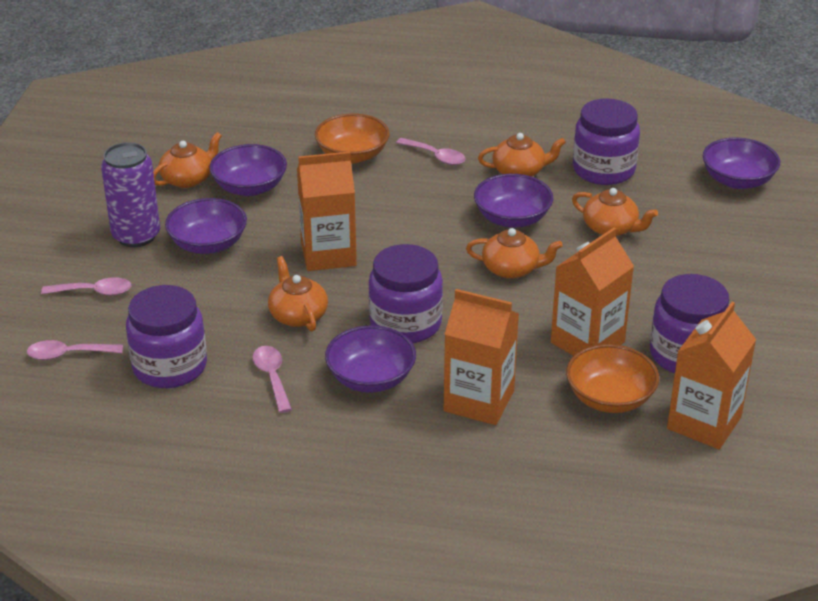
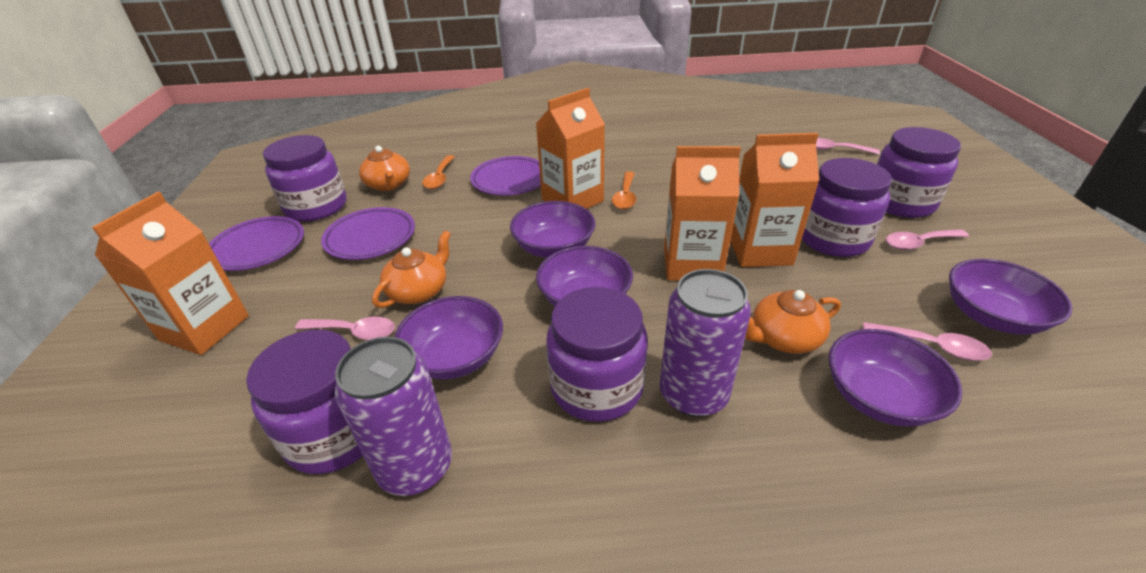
orange bowl: 2 -> 0
orange spoon: 0 -> 2
orange teapot: 5 -> 3
purple can: 1 -> 2
purple jar: 4 -> 5
purple plate: 0 -> 3

